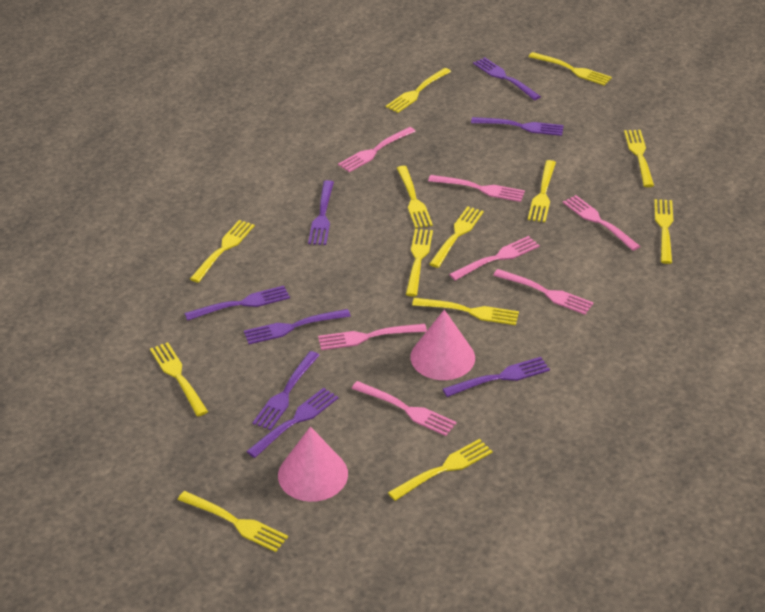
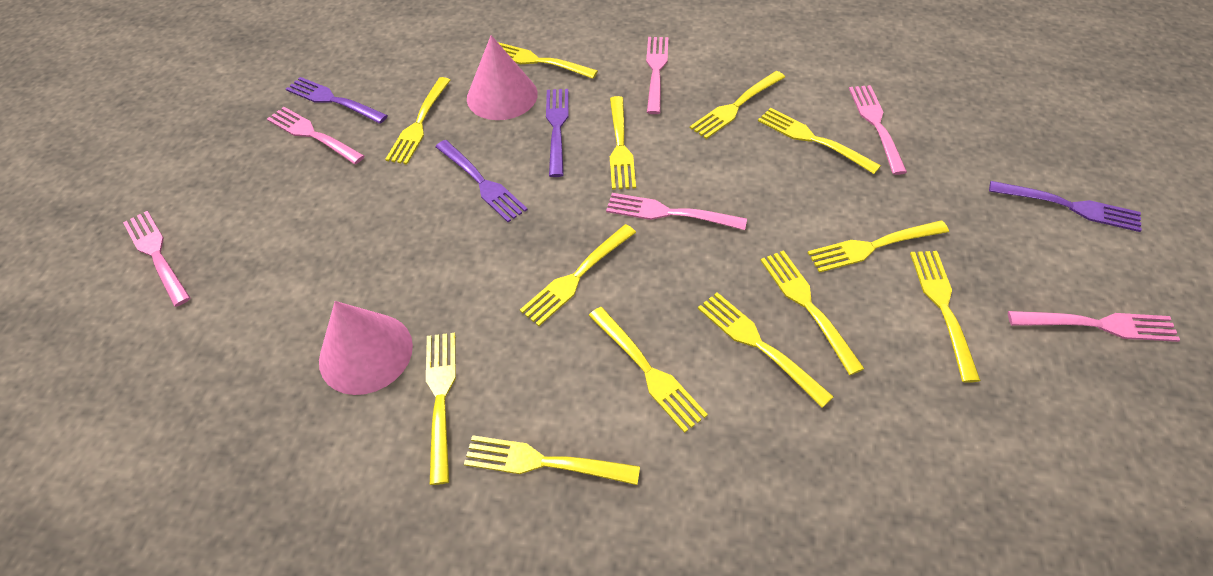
pink fork: 7 -> 6
purple fork: 8 -> 4

